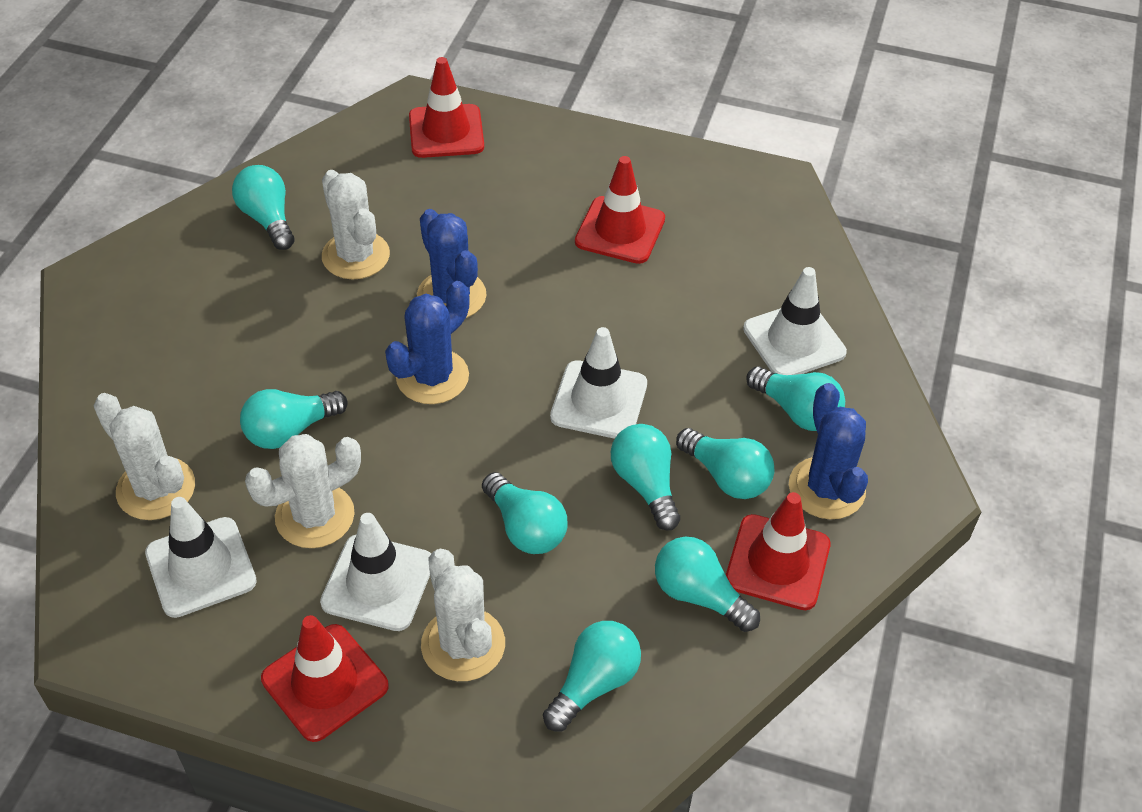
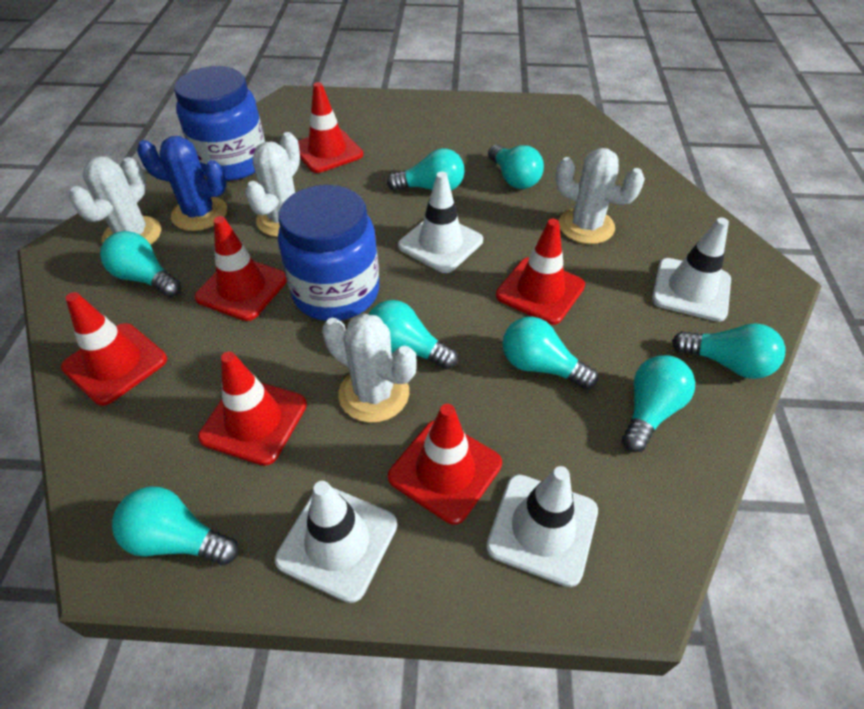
blue cactus: 3 -> 1
blue jar: 0 -> 2
red traffic cone: 4 -> 6

